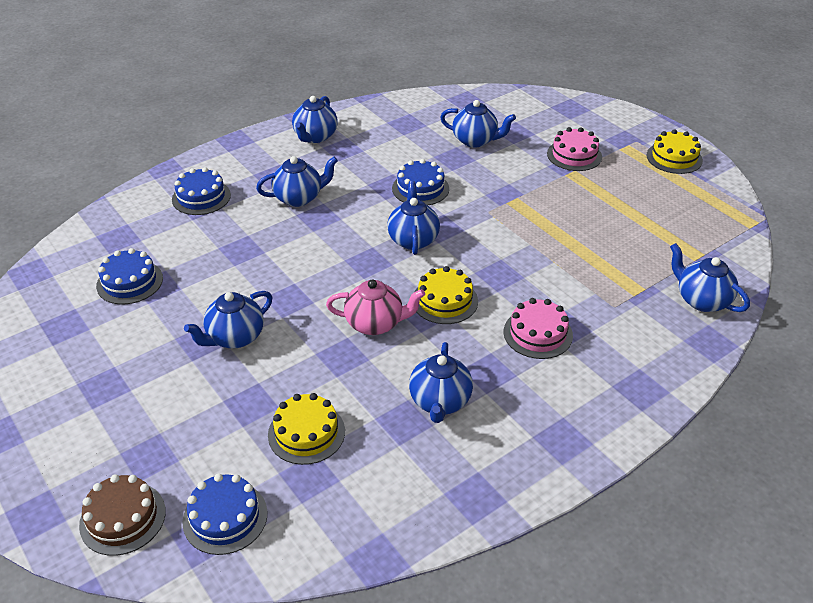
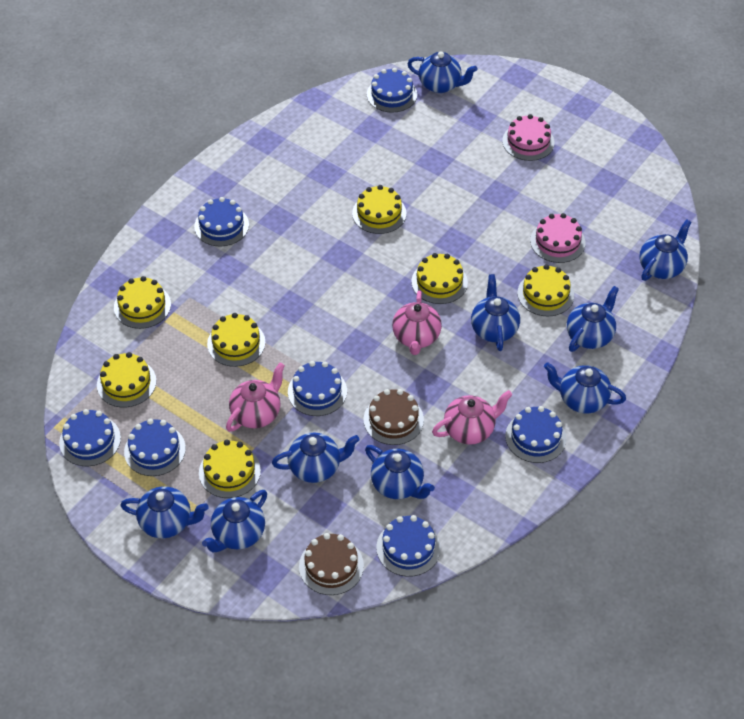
blue cake: 4 -> 7
blue teapot: 7 -> 9
brown cake: 1 -> 2
pink teapot: 1 -> 3
yellow cake: 3 -> 7

